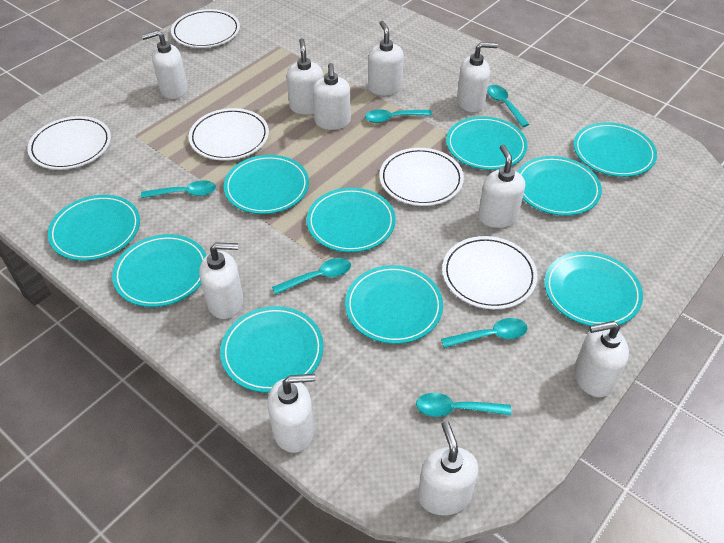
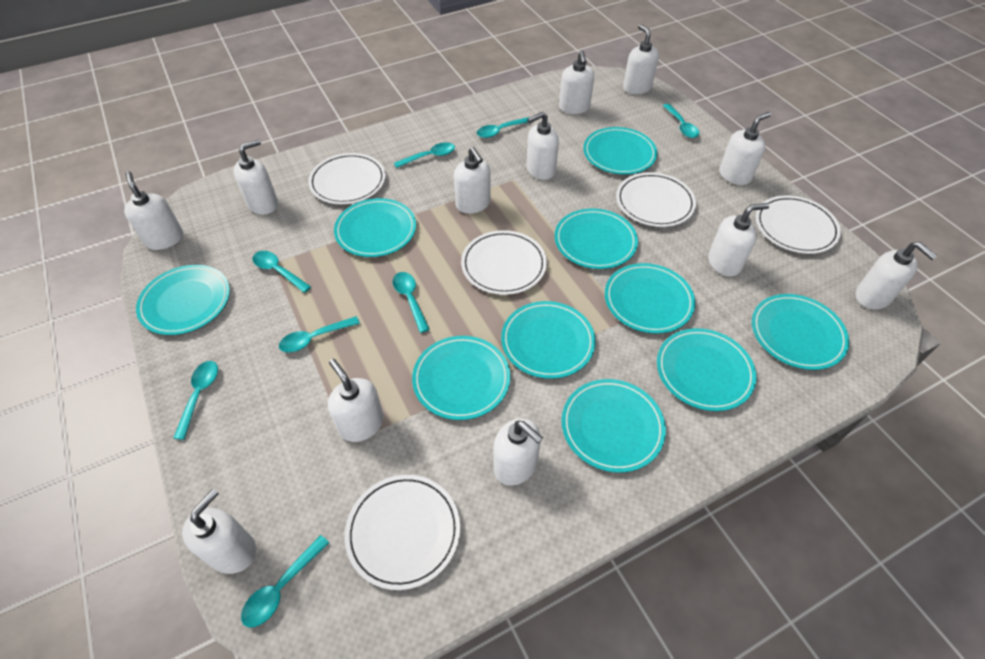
turquoise spoon: 6 -> 8
white soap dispenser: 10 -> 12

